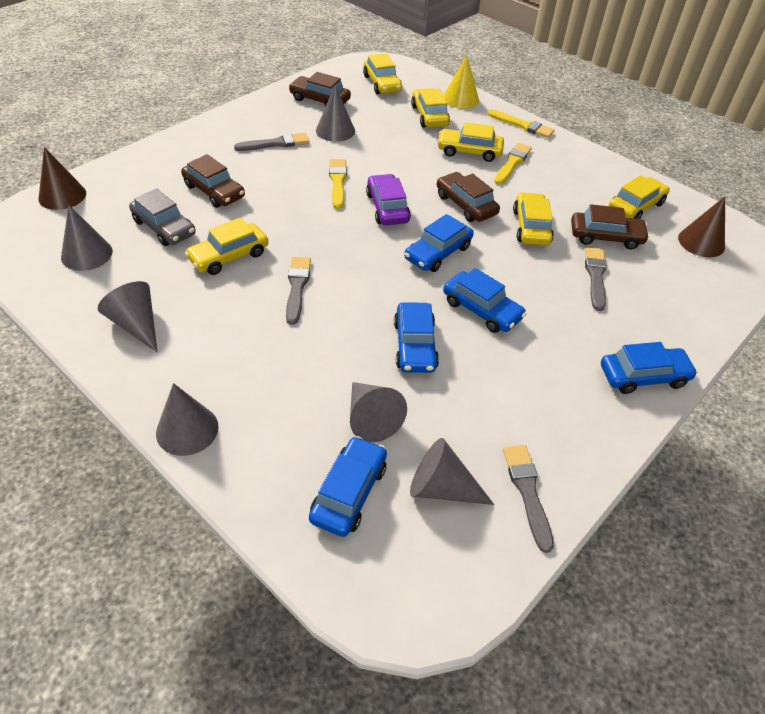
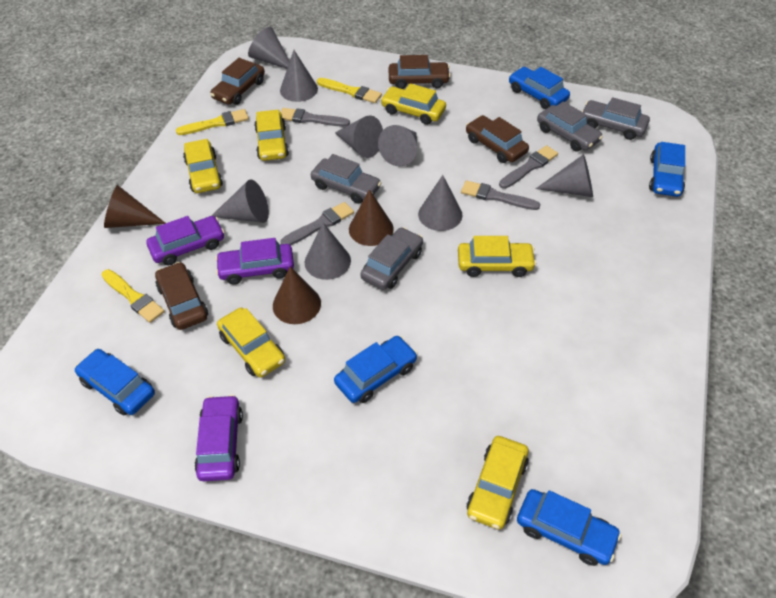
brown cone: 2 -> 3
grey car: 1 -> 4
grey cone: 6 -> 8
purple car: 1 -> 3
yellow cone: 1 -> 0

